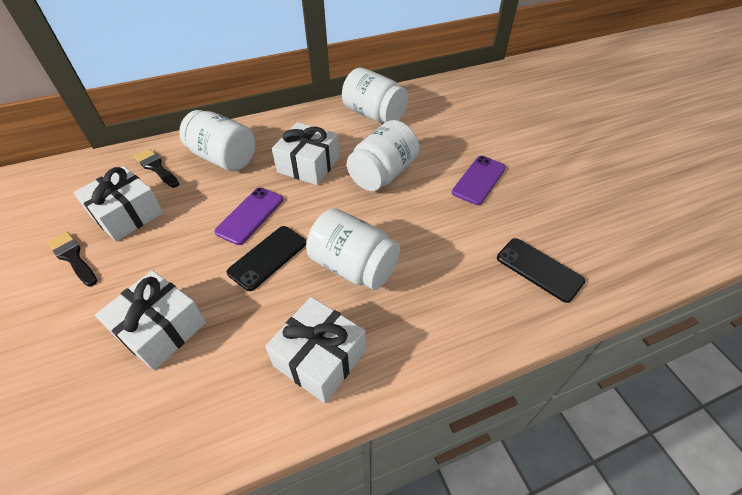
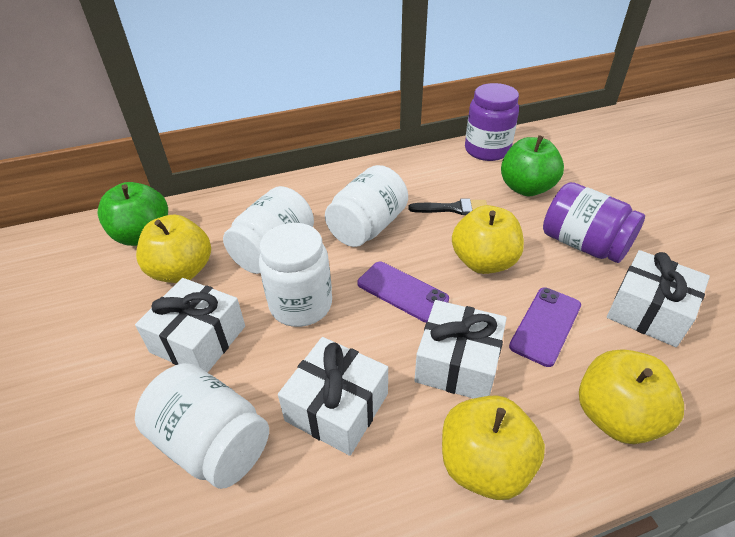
black brush: 2 -> 1
black phone: 2 -> 0
green apple: 0 -> 2
purple jar: 0 -> 2
yellow apple: 0 -> 4

